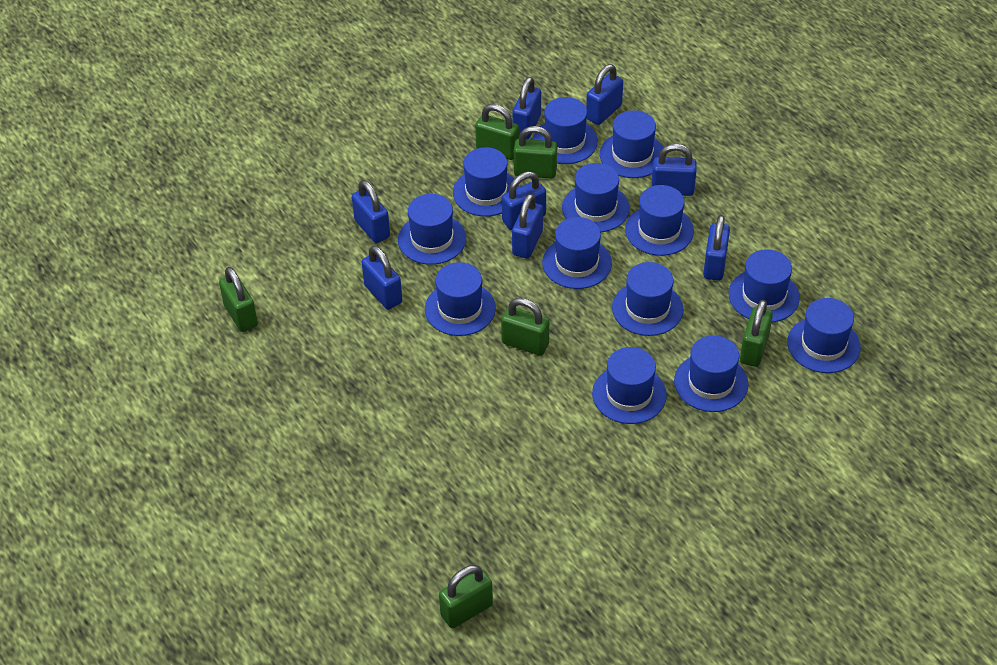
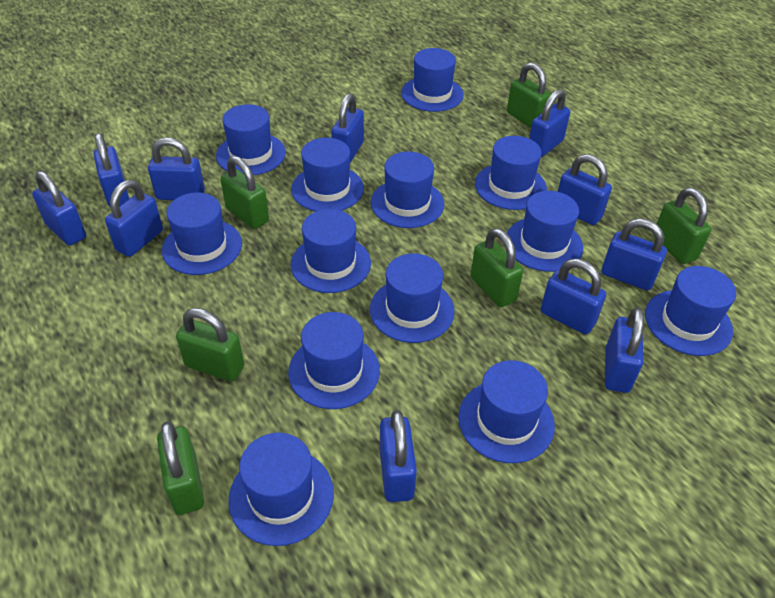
blue padlock: 8 -> 11

